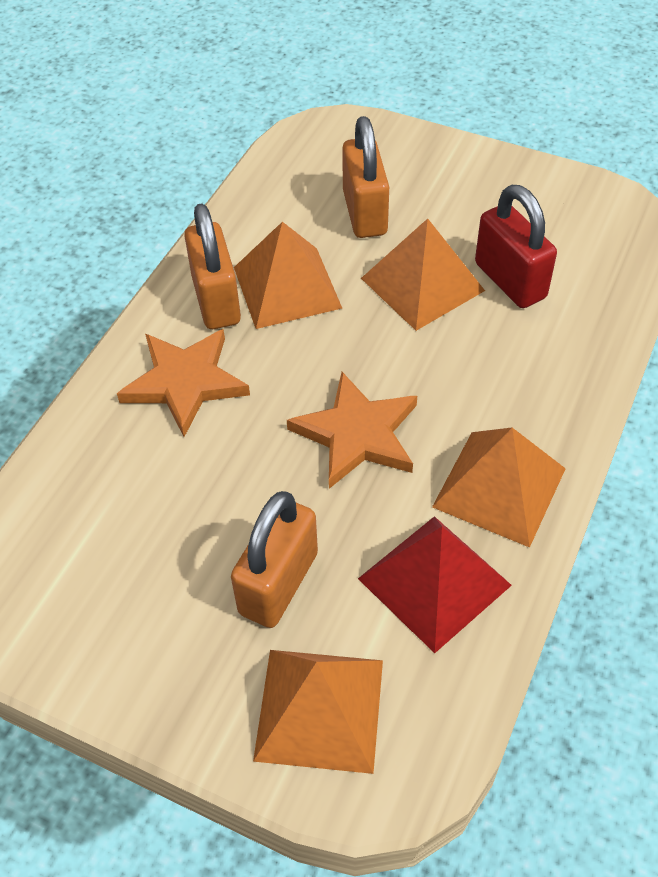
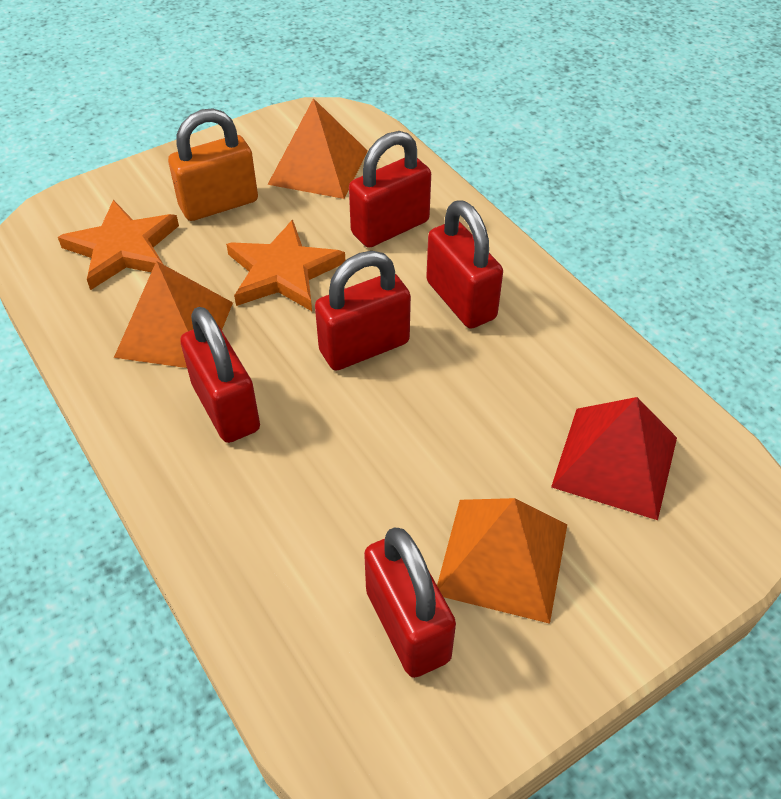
orange padlock: 3 -> 1
orange pyramid: 4 -> 3
red padlock: 1 -> 5

